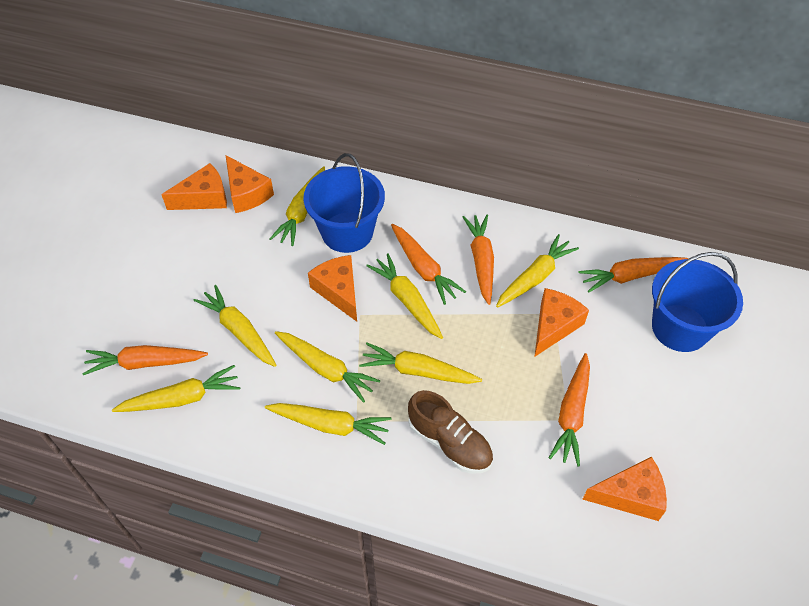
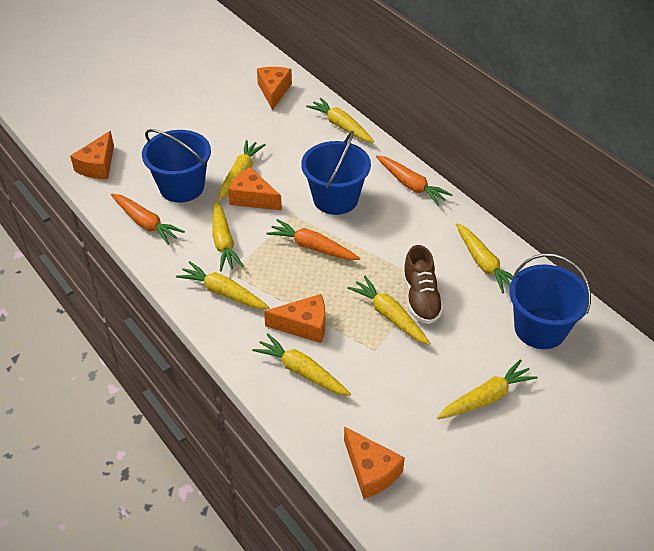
blue bucket: 2 -> 3
orange carrot: 5 -> 3

